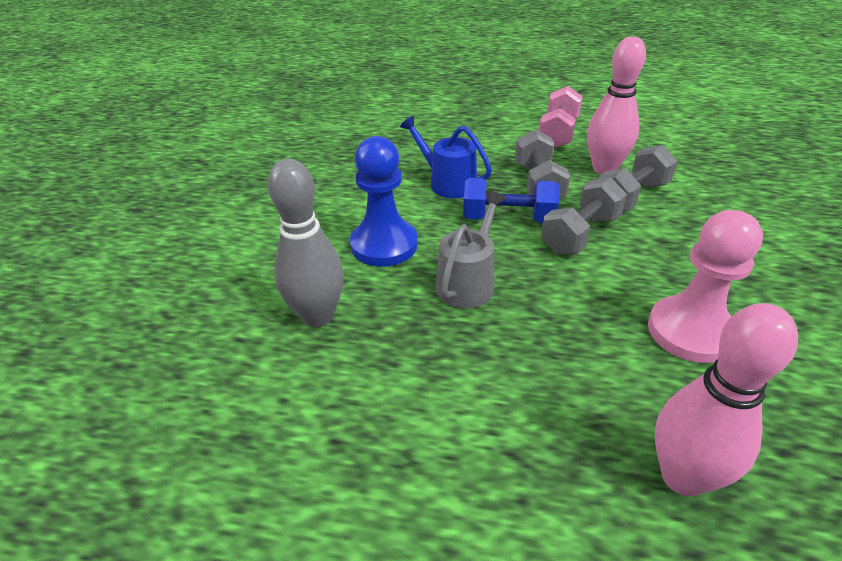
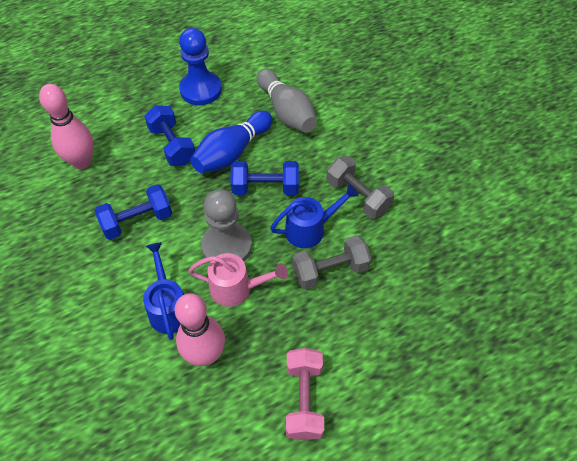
blue bowling pin: 0 -> 1
blue dumbbell: 1 -> 3
blue watering can: 1 -> 2
grey dumbbell: 3 -> 2
grey pawn: 0 -> 1
grey watering can: 1 -> 0
pink pawn: 1 -> 0
pink watering can: 0 -> 1

